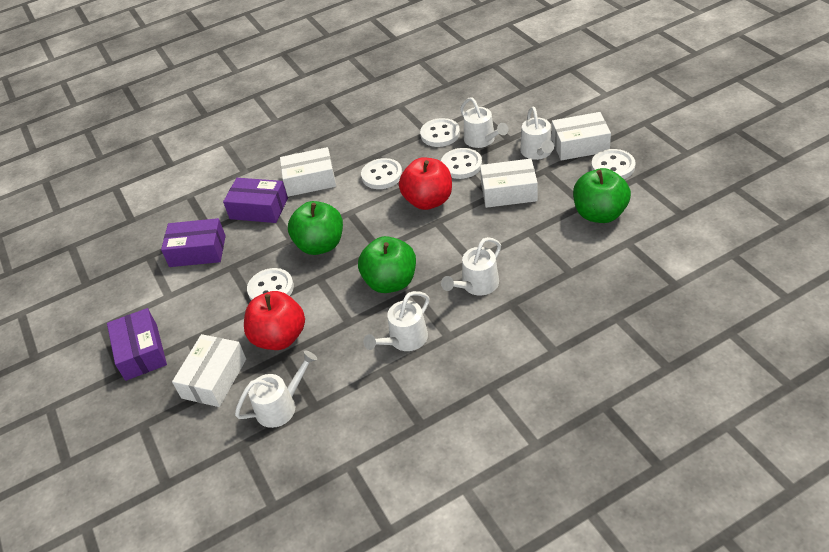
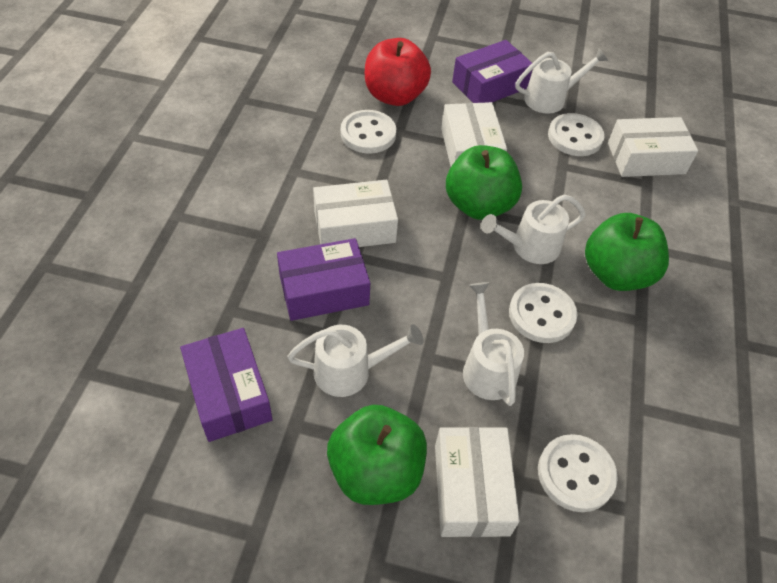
red apple: 2 -> 1
white button: 5 -> 4
white watering can: 5 -> 4

